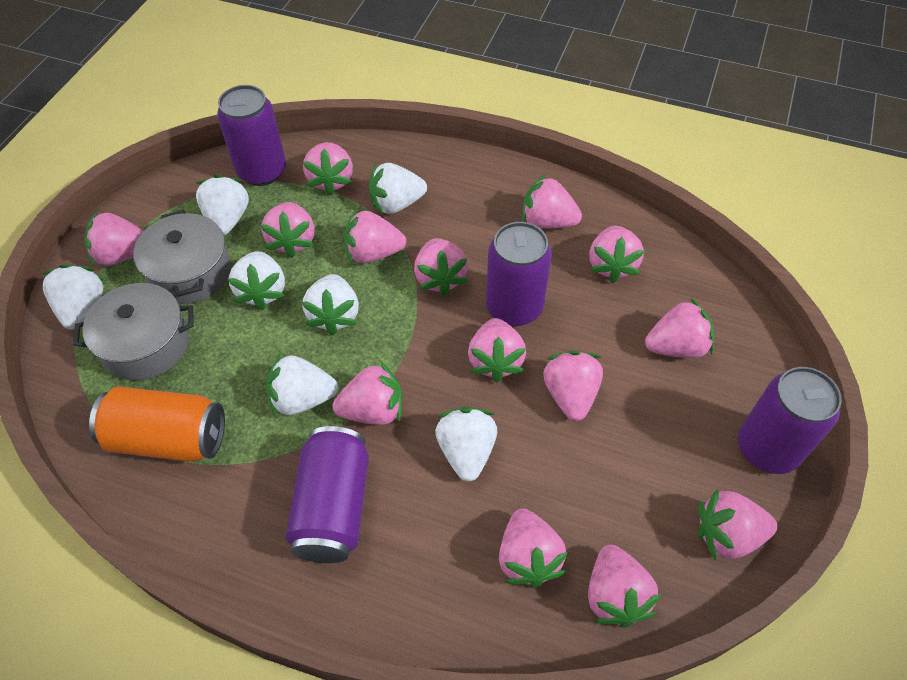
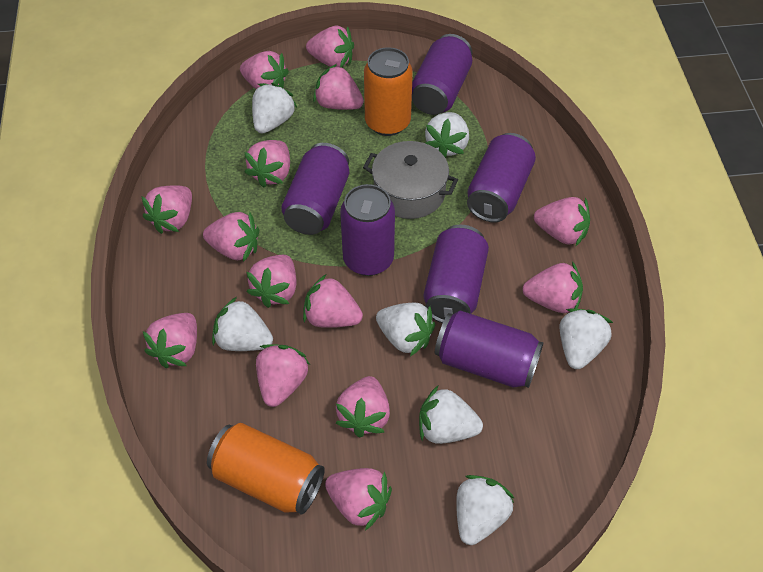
grey pot: 2 -> 1
orange can: 1 -> 2
purple can: 4 -> 6

